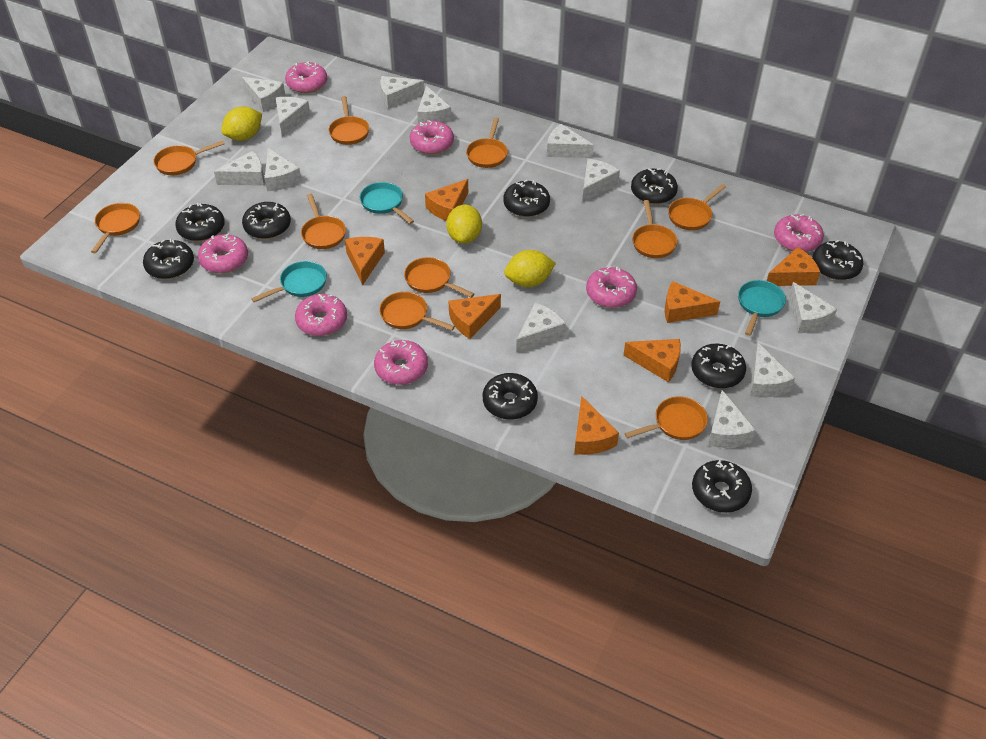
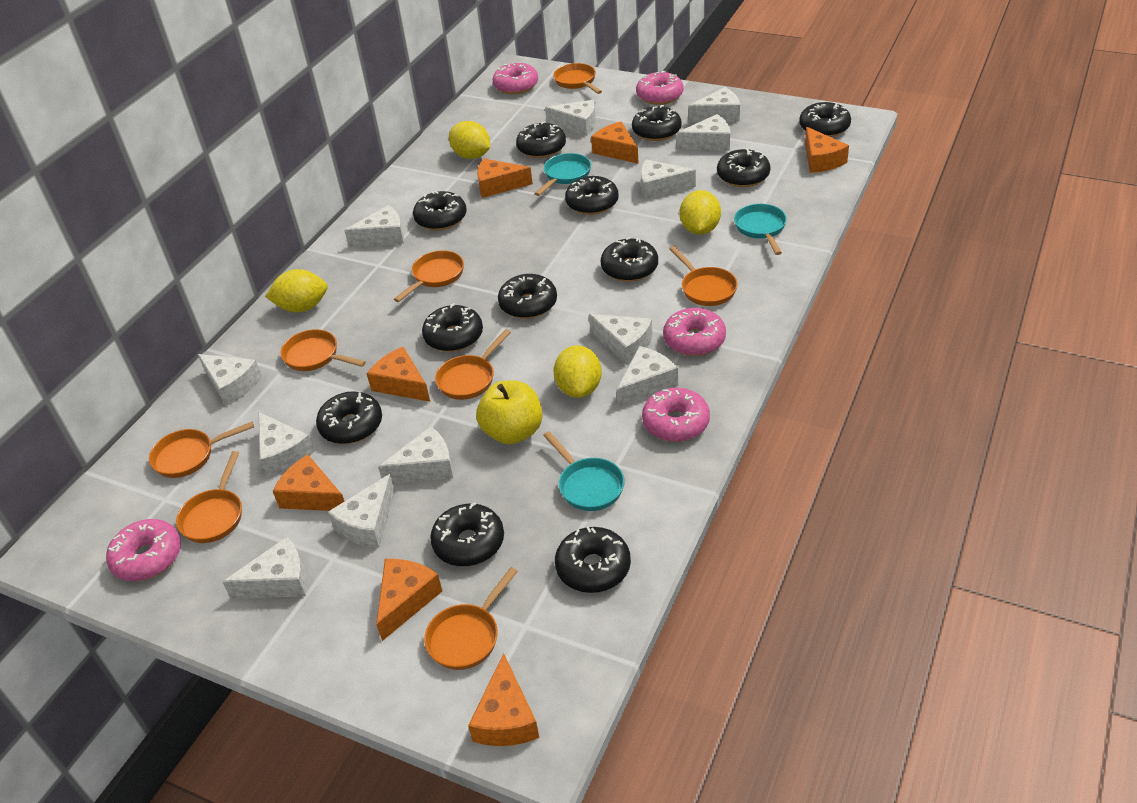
black donut: 9 -> 12
orange pan: 10 -> 8
pink donut: 7 -> 5
yellow apple: 0 -> 1
yellow lemon: 3 -> 4

